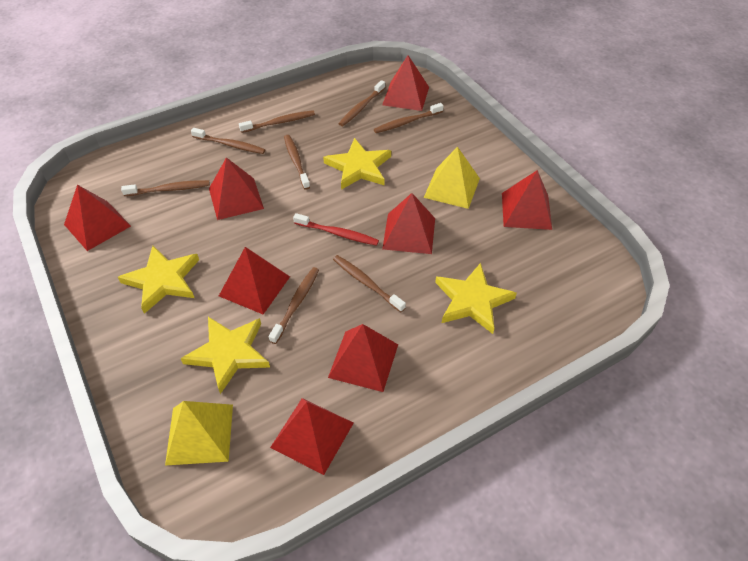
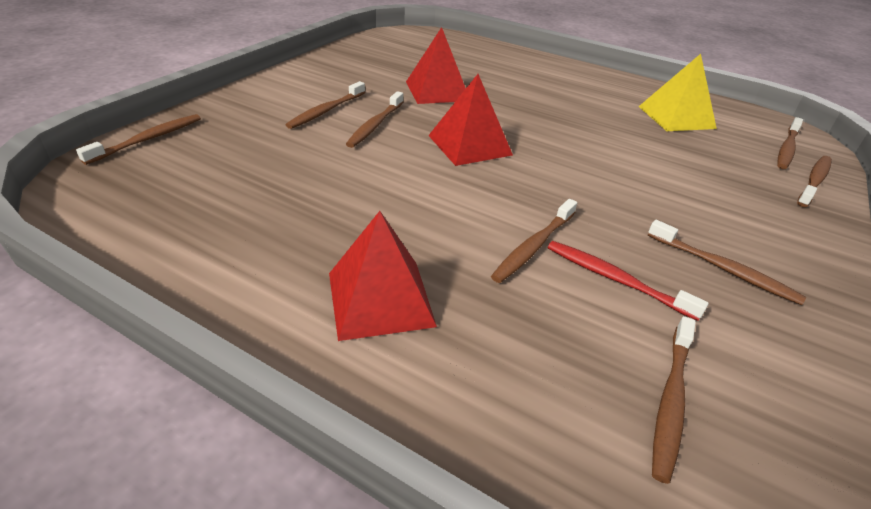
red pyramid: 8 -> 3
yellow pyramid: 2 -> 1
yellow star: 4 -> 0

